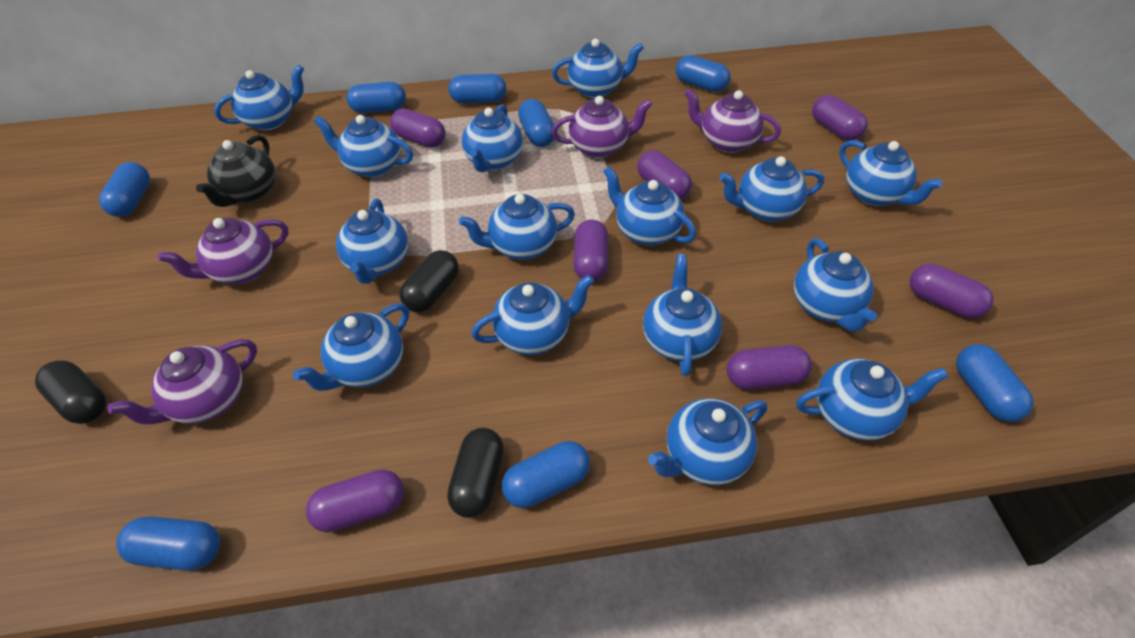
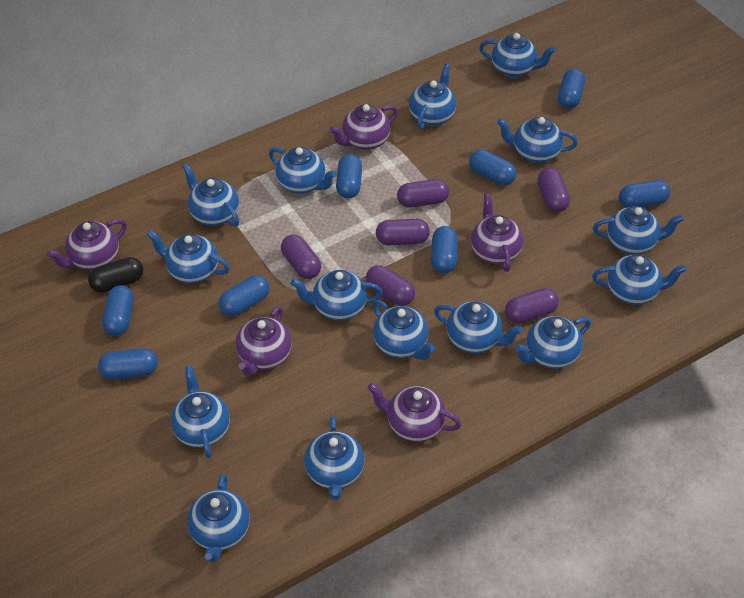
black capsule: 3 -> 1
black teapot: 1 -> 0
purple capsule: 7 -> 6
purple teapot: 4 -> 5

